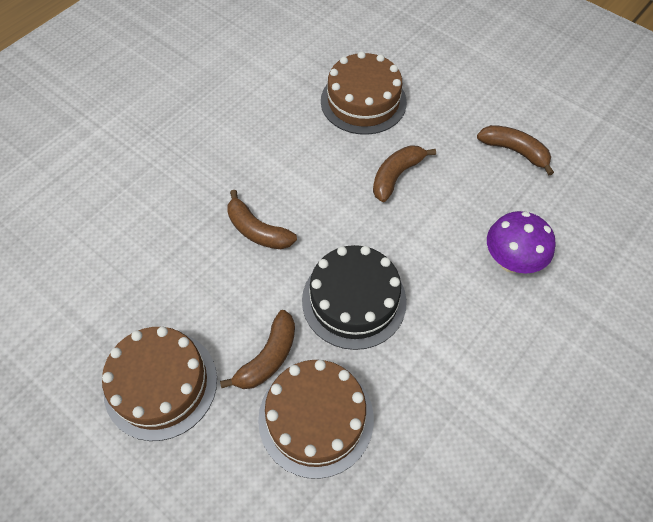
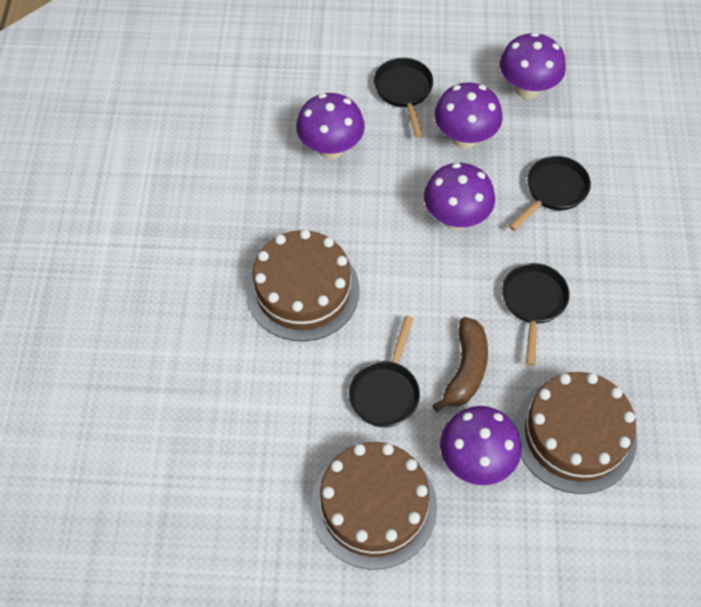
black cake: 1 -> 0
black pan: 0 -> 4
brown banana: 4 -> 1
purple mushroom: 1 -> 5

